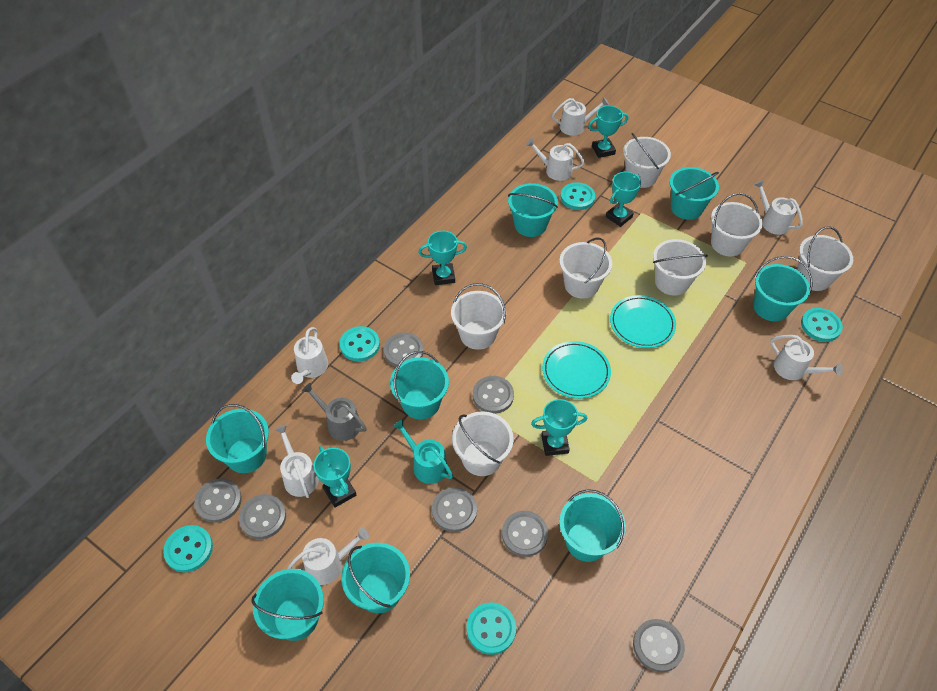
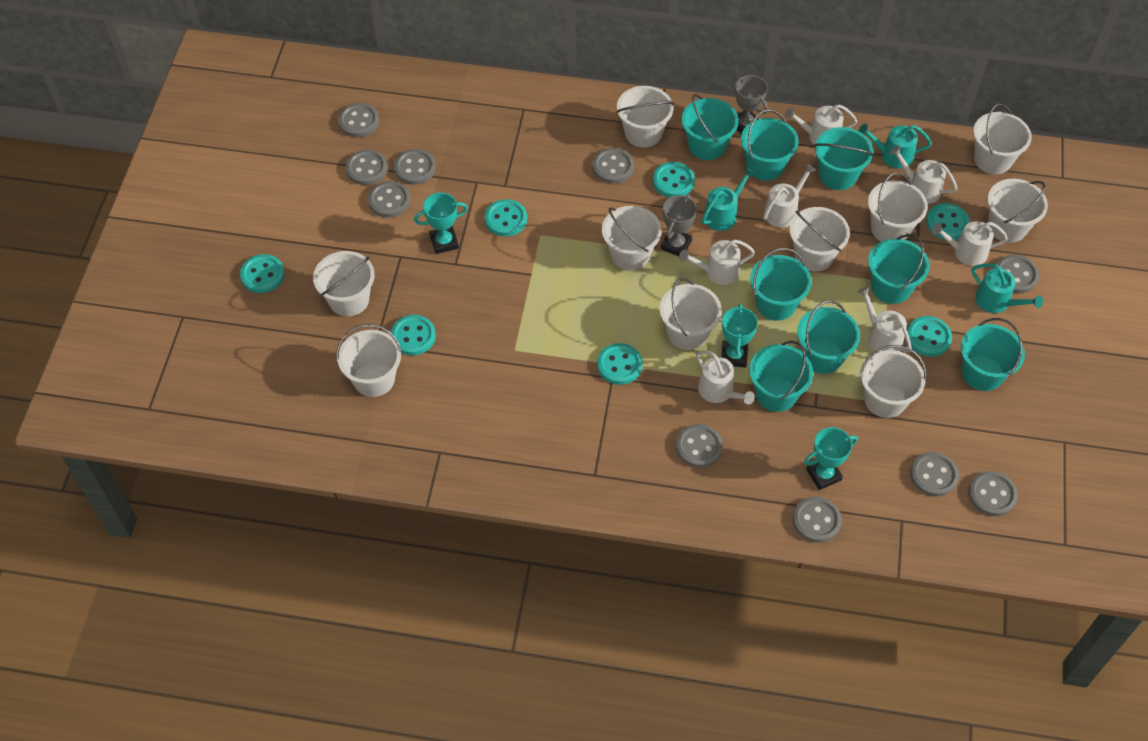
grey button: 7 -> 10
grey trophy: 0 -> 2
grey watering can: 1 -> 0
turquoise button: 5 -> 7
turquoise plate: 2 -> 0
turquoise trophy: 5 -> 3
turquoise watering can: 1 -> 3
white bucket: 7 -> 10

